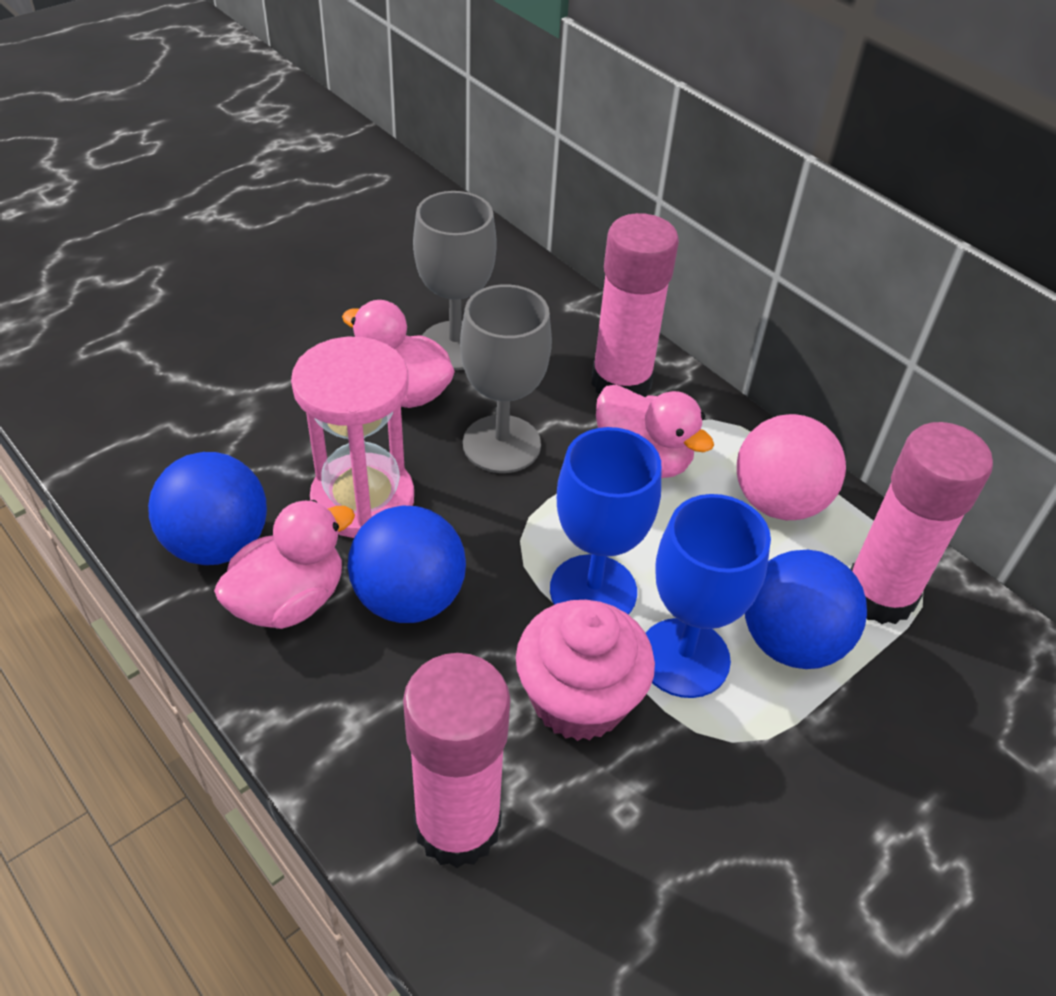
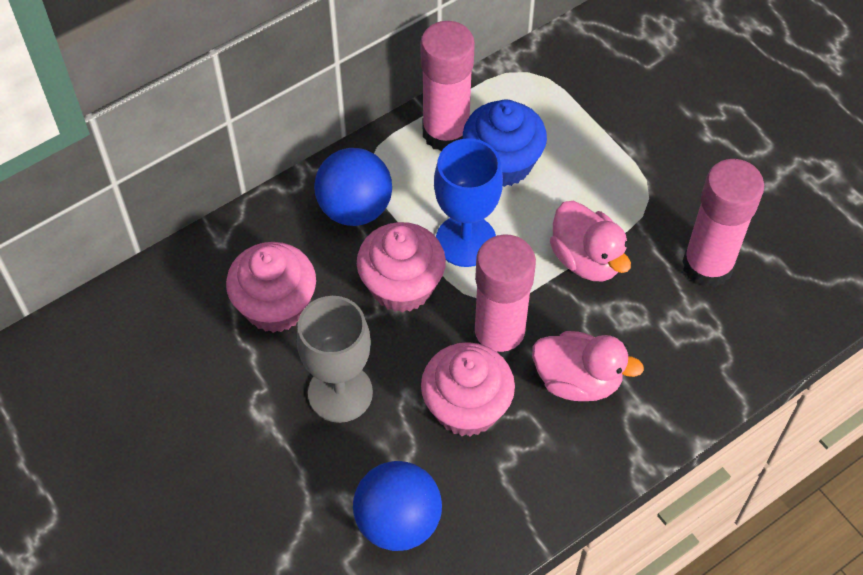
blue ball: 3 -> 2
blue cupcake: 0 -> 1
blue goblet: 2 -> 1
grey goblet: 2 -> 1
pink ball: 1 -> 0
pink cupcake: 1 -> 3
pink duck: 3 -> 2
pink hourglass: 1 -> 0

